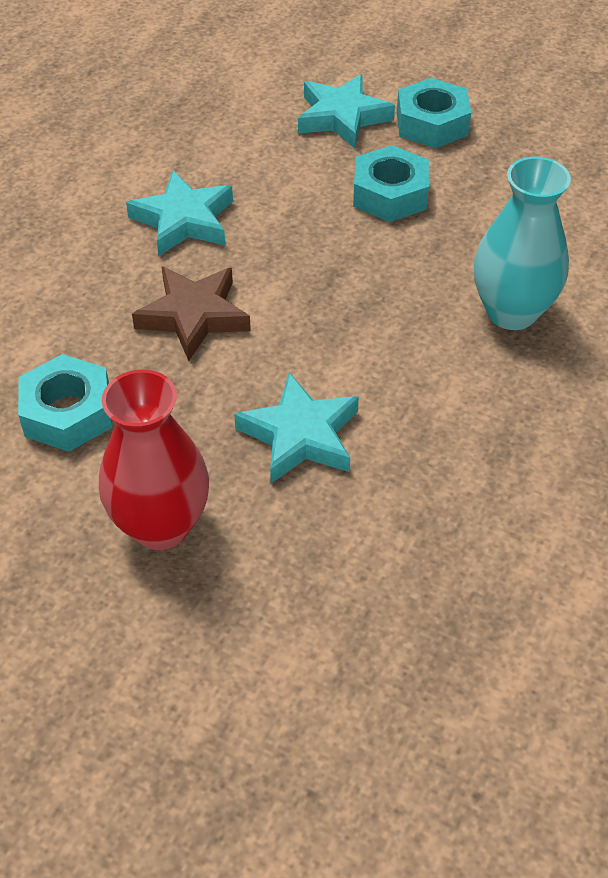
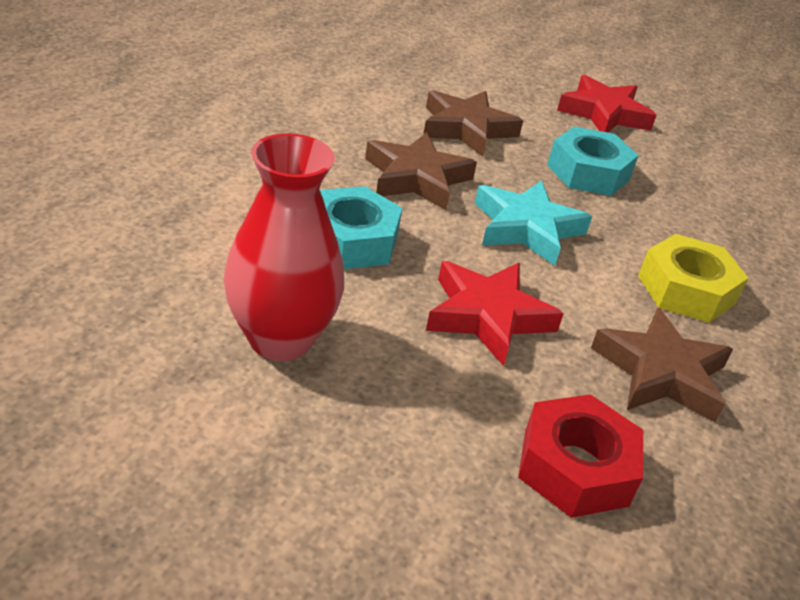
brown star: 1 -> 3
red nut: 0 -> 1
red star: 0 -> 2
turquoise nut: 3 -> 2
turquoise star: 3 -> 1
turquoise vase: 1 -> 0
yellow nut: 0 -> 1

